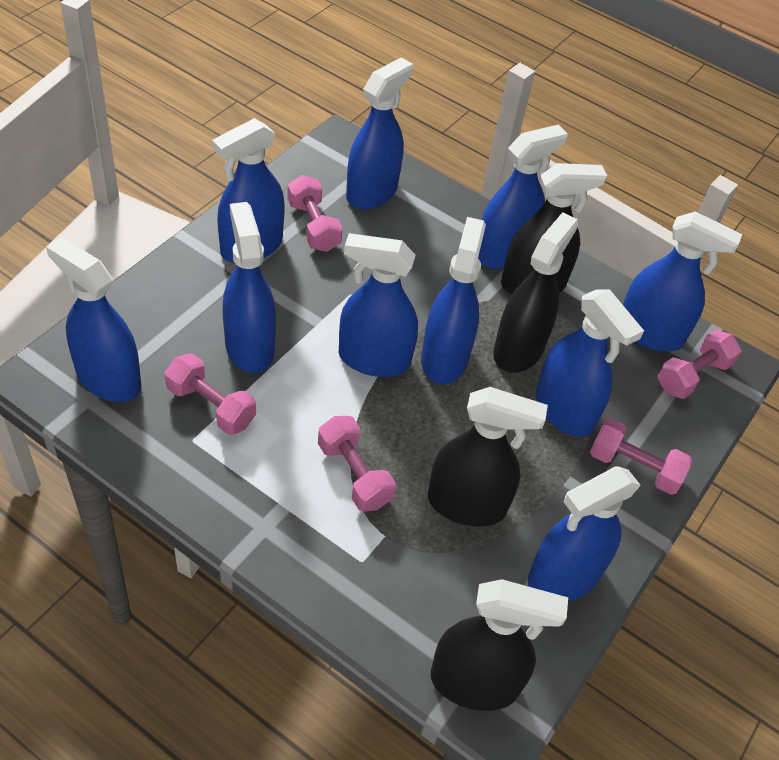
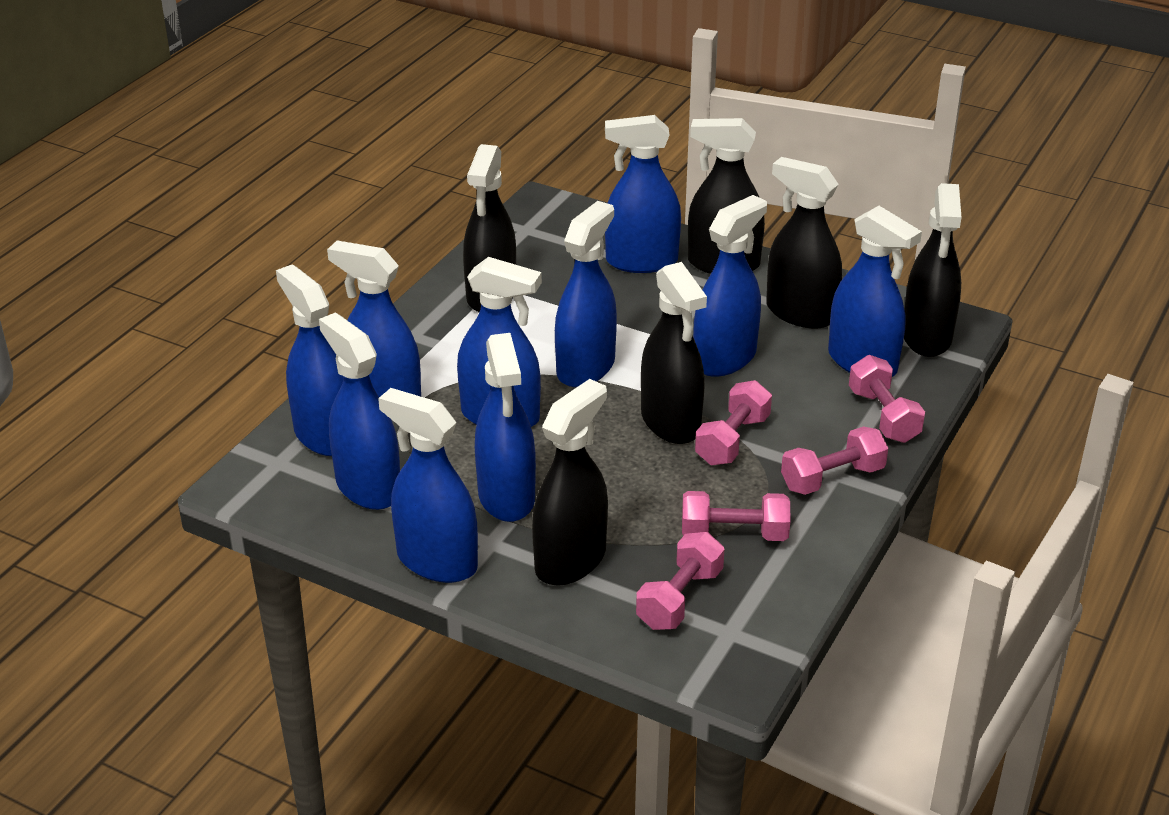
black spray bottle: 4 -> 6

